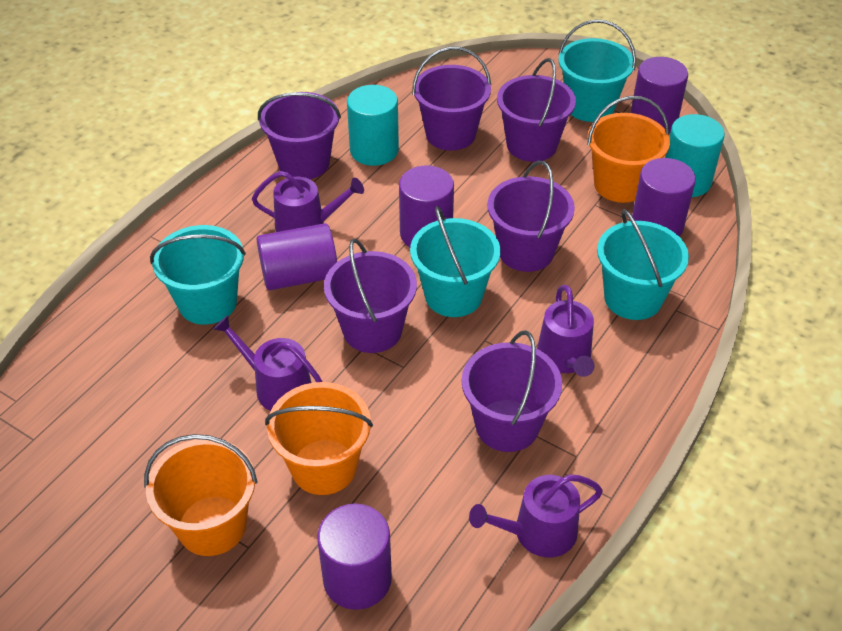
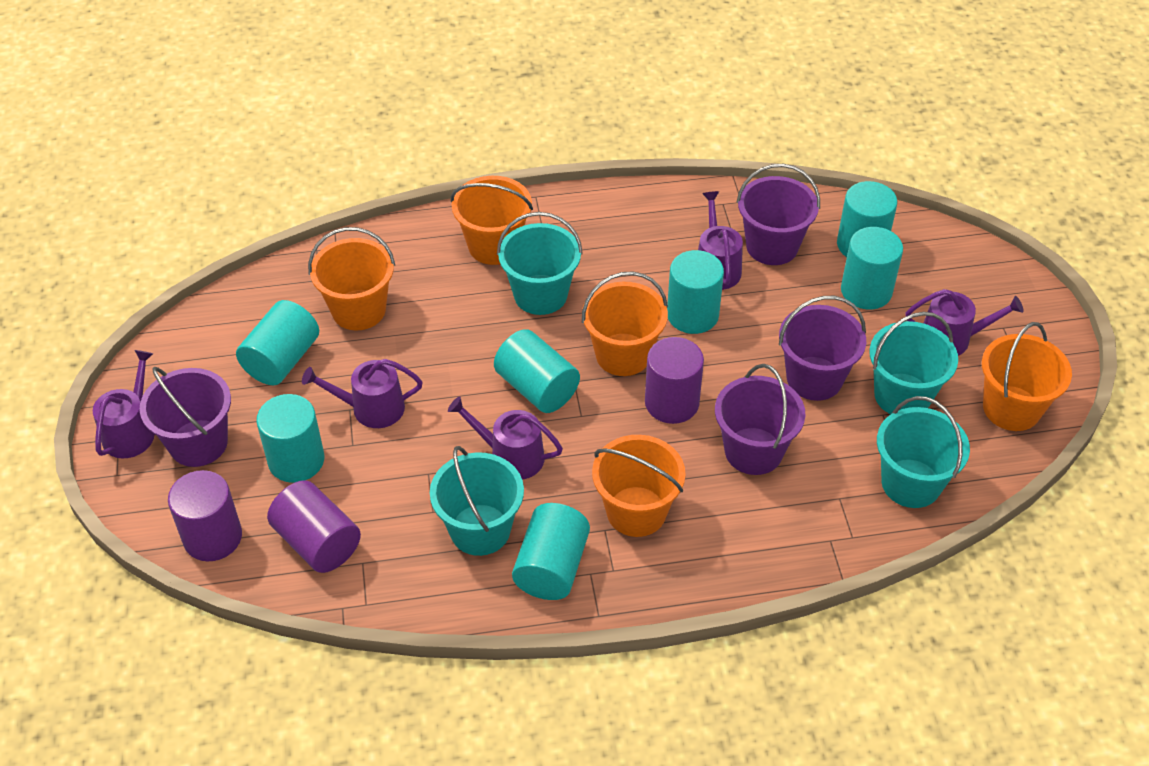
orange bucket: 3 -> 5
purple bucket: 6 -> 4
purple cylinder: 5 -> 3
purple watering can: 4 -> 5
turquoise cylinder: 2 -> 7

